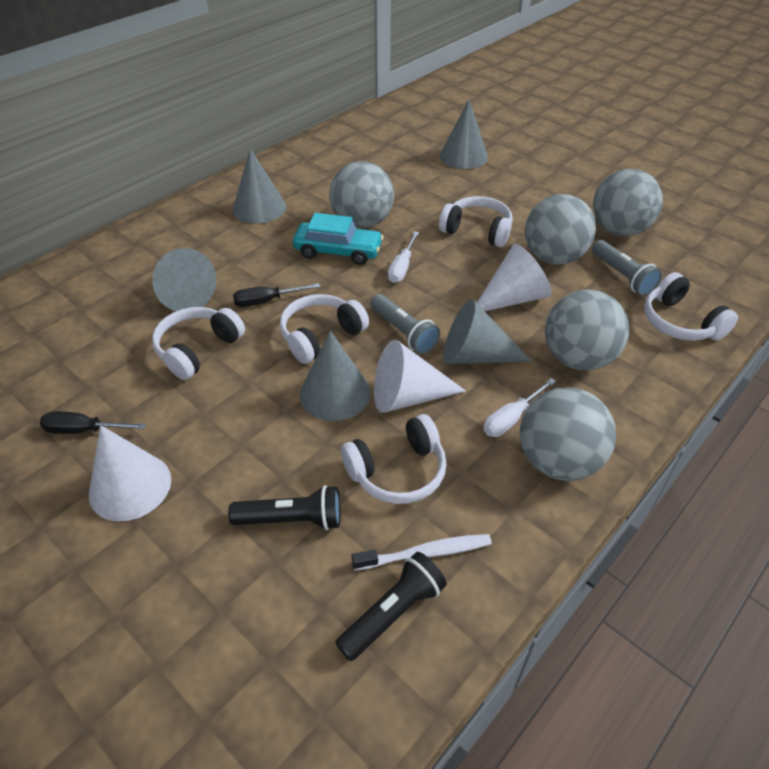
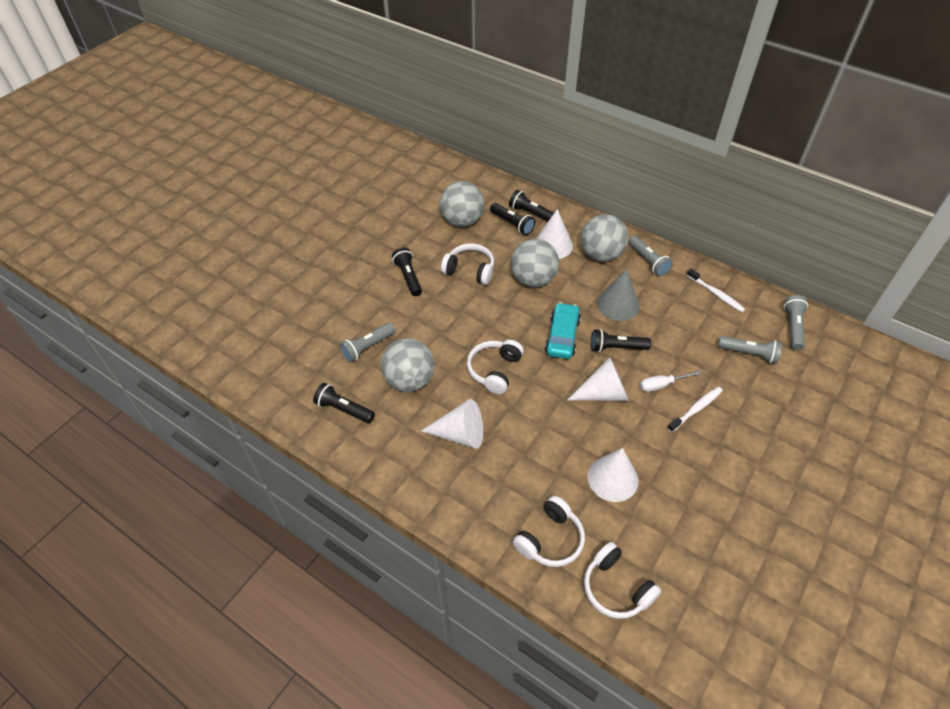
black flashlight: 2 -> 5
black screwdriver: 2 -> 0
grey ball: 5 -> 4
grey cone: 5 -> 1
grey flashlight: 2 -> 4
white cone: 3 -> 4
white headphones: 5 -> 4
white screwdriver: 2 -> 1
white toothbrush: 1 -> 2

